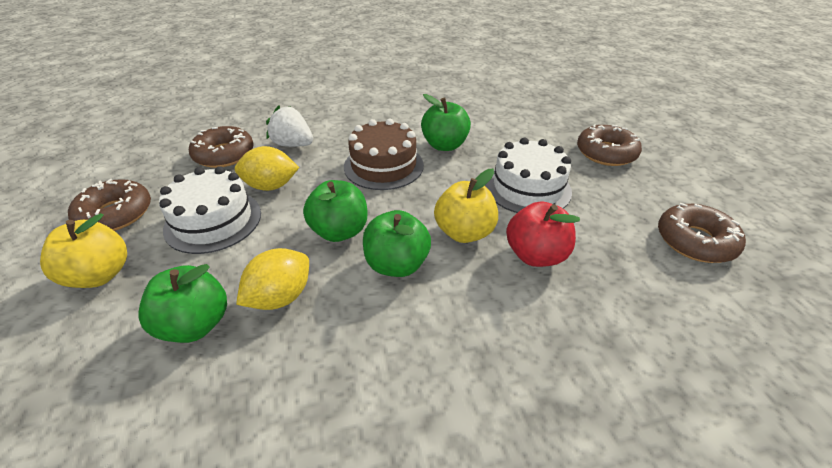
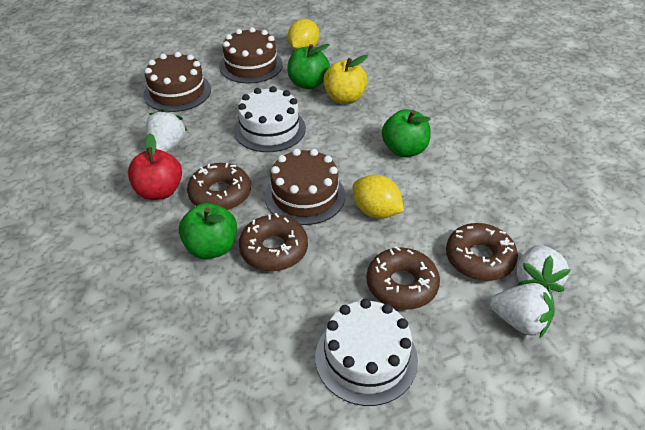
brown cake: 1 -> 3
green apple: 4 -> 3
white strawberry: 1 -> 3
yellow apple: 2 -> 1

